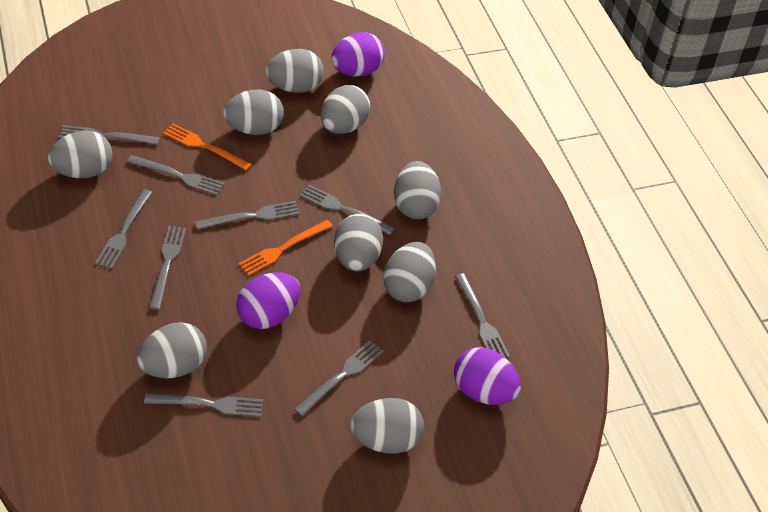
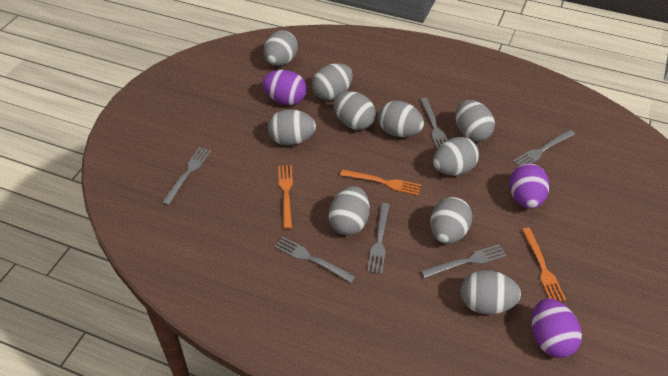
grey egg: 9 -> 10
grey fork: 9 -> 6
orange fork: 2 -> 3

